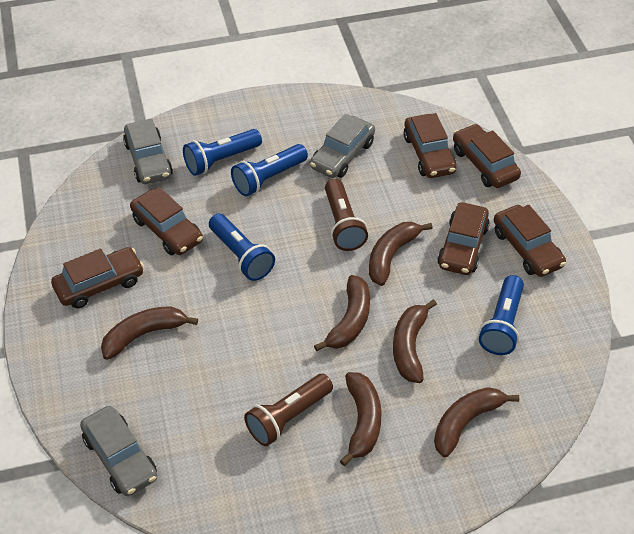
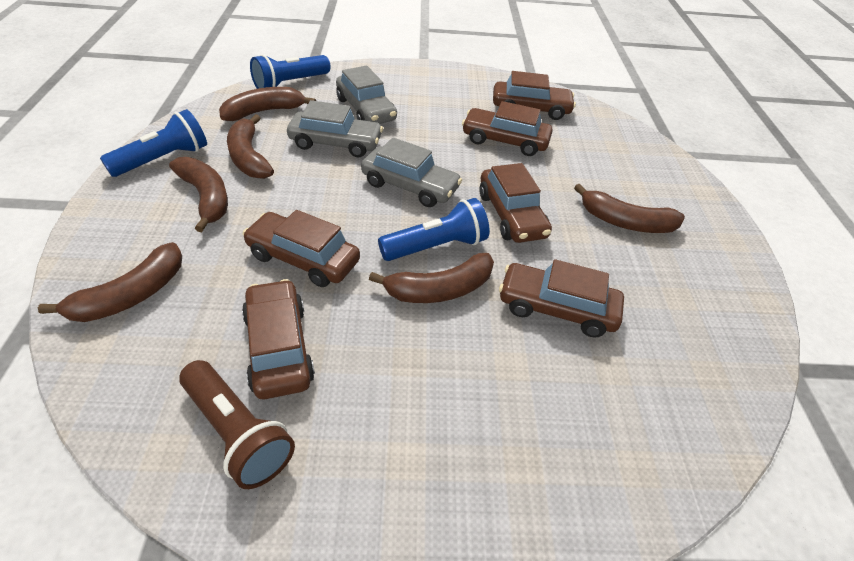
blue flashlight: 4 -> 3
brown flashlight: 2 -> 1

